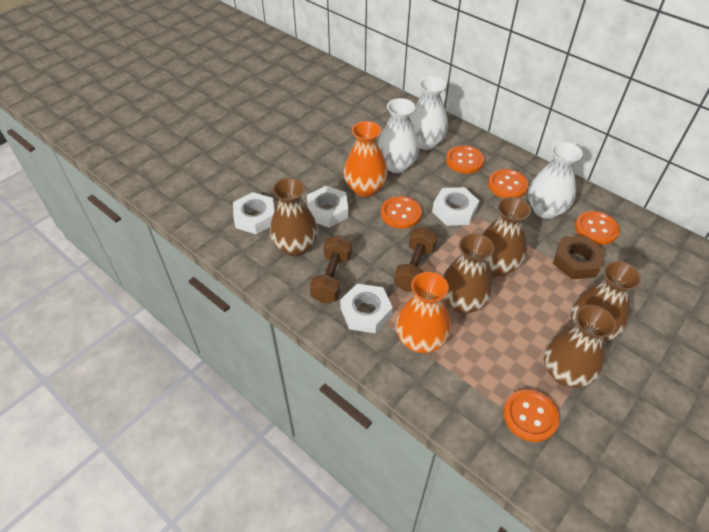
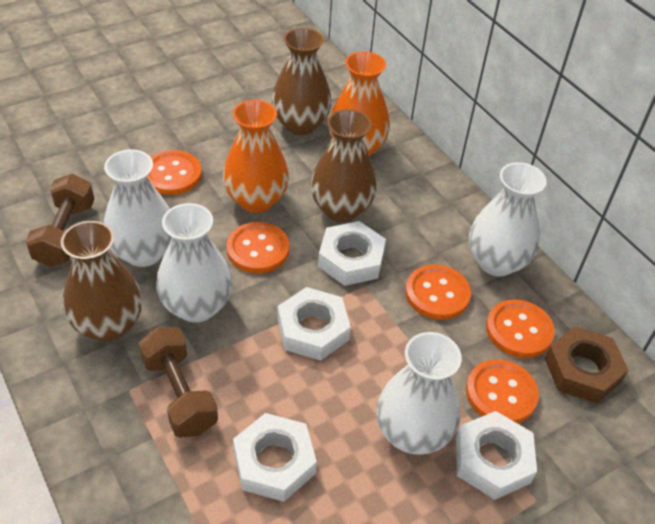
brown vase: 5 -> 3
white vase: 3 -> 4

